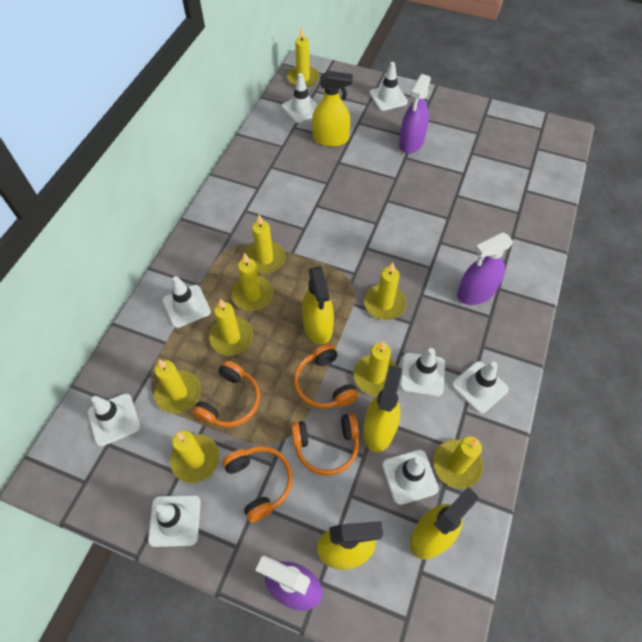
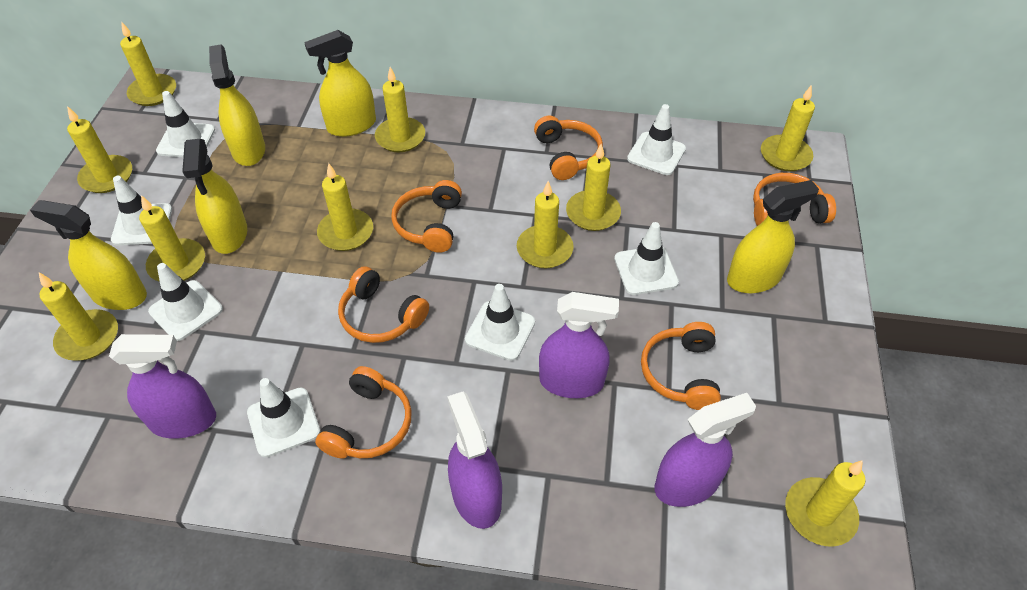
orange headphones: 4 -> 6
purple spray bottle: 3 -> 4
white traffic cone: 8 -> 7
yellow candle: 9 -> 10

